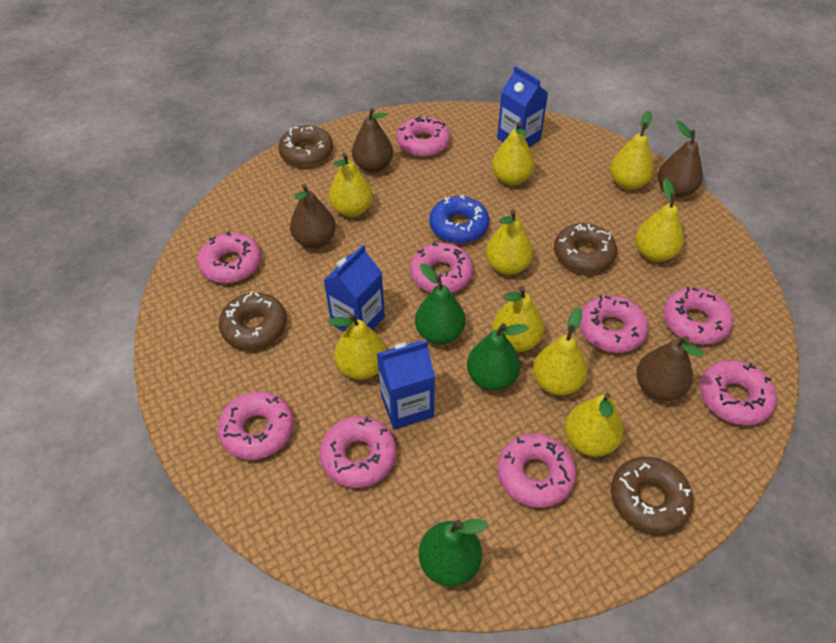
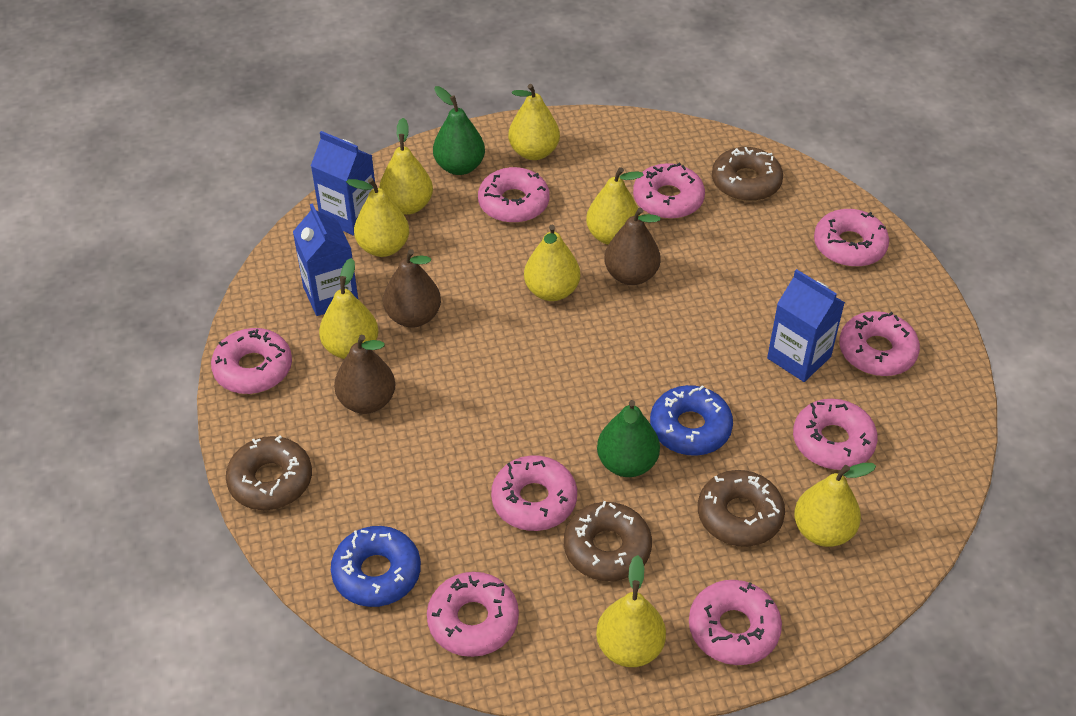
blue donut: 1 -> 2
brown pear: 4 -> 3
green pear: 3 -> 2
yellow pear: 9 -> 8

